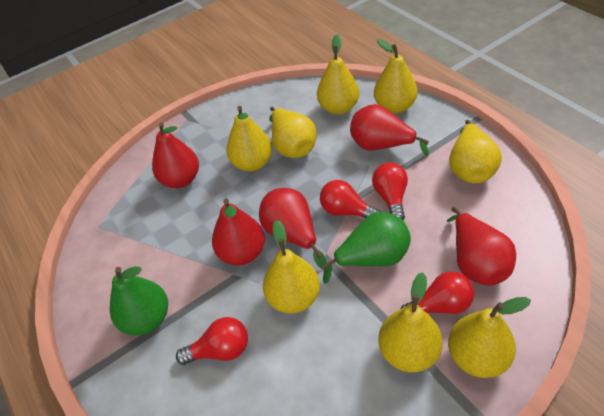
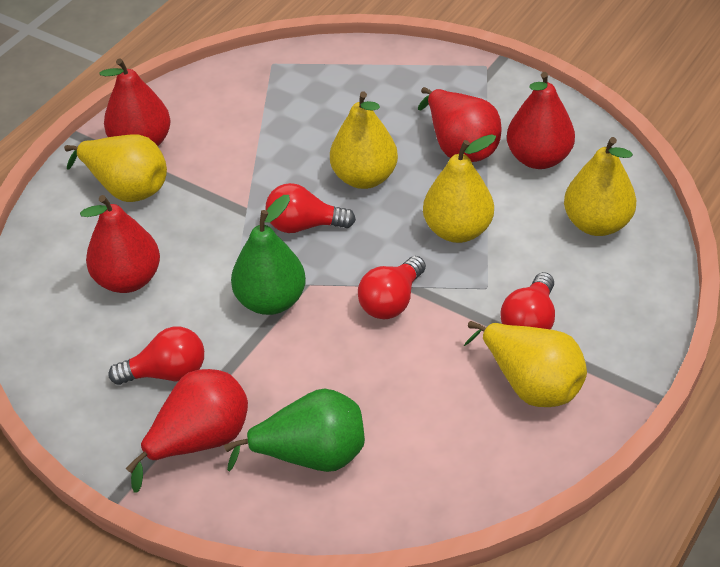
yellow pear: 8 -> 5

